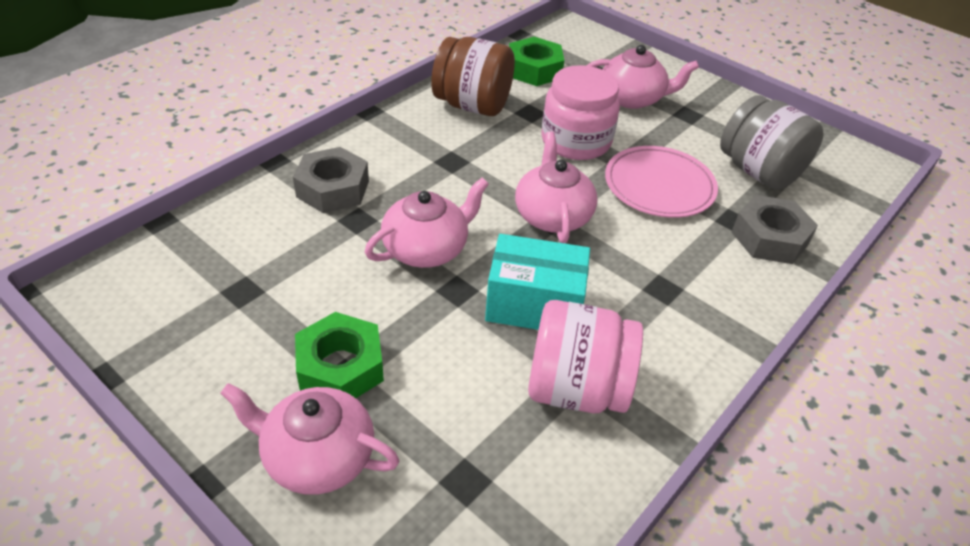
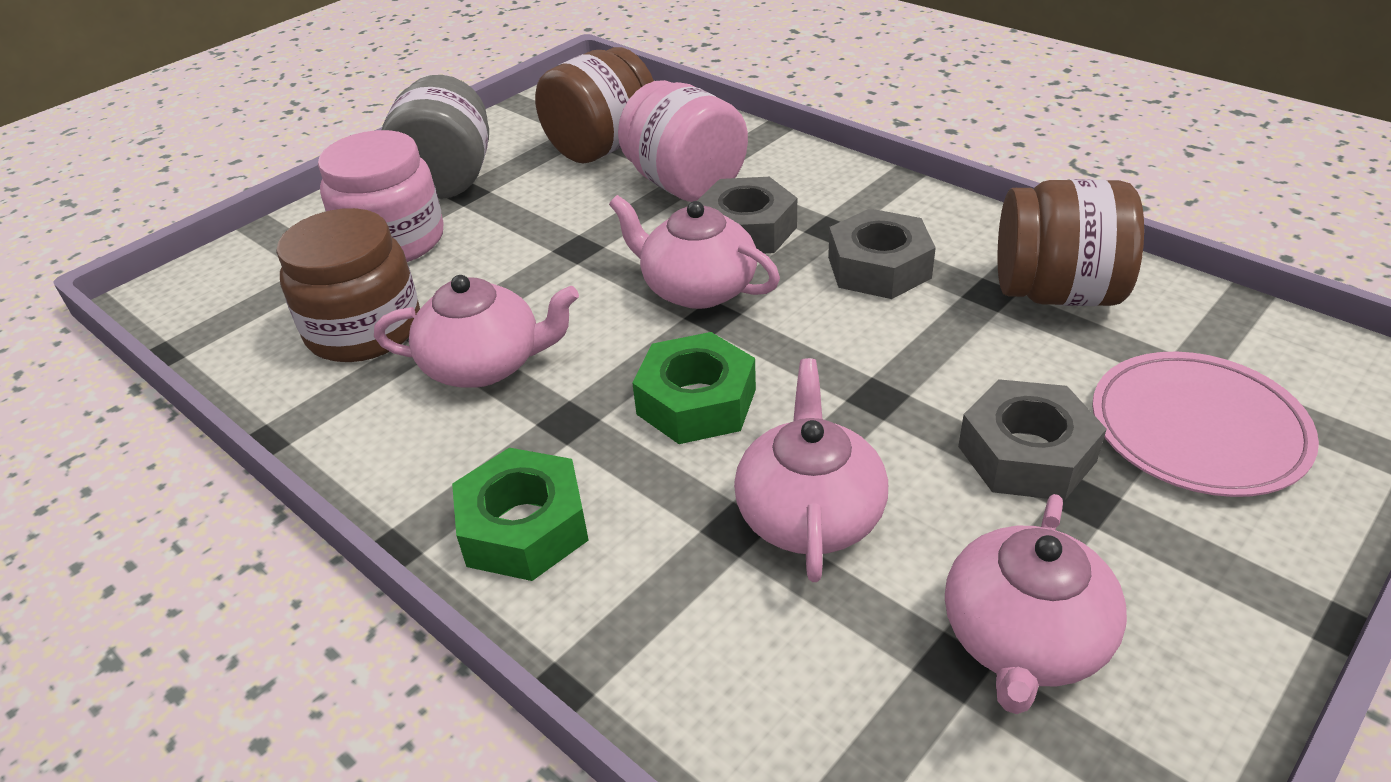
brown jar: 1 -> 3
grey nut: 2 -> 3
turquoise box: 1 -> 0

